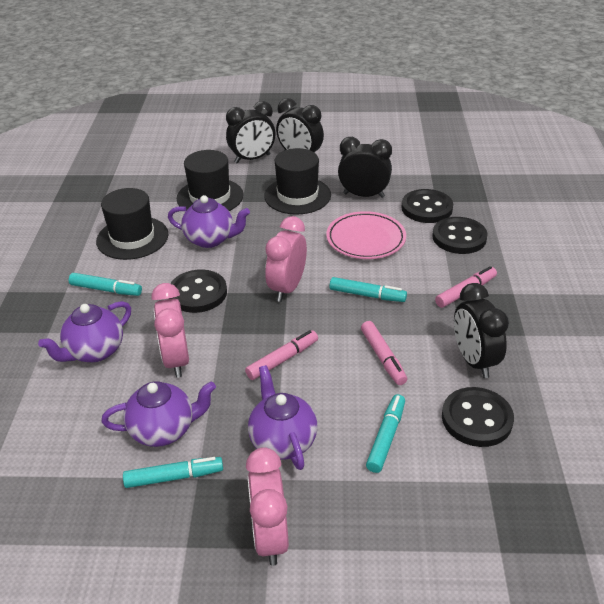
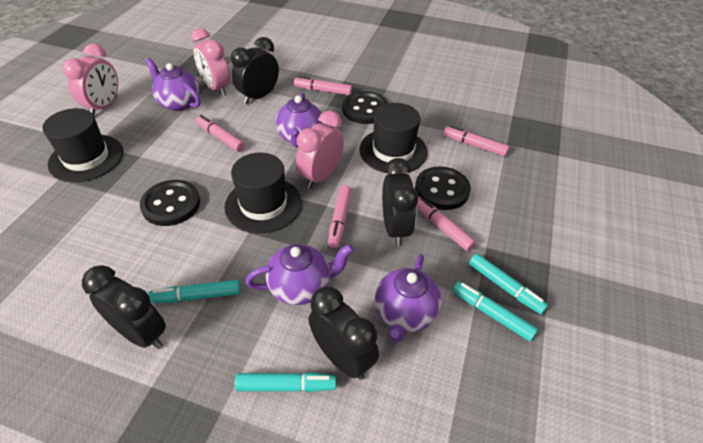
black button: 4 -> 3
pink marker: 3 -> 5
pink plate: 1 -> 0

